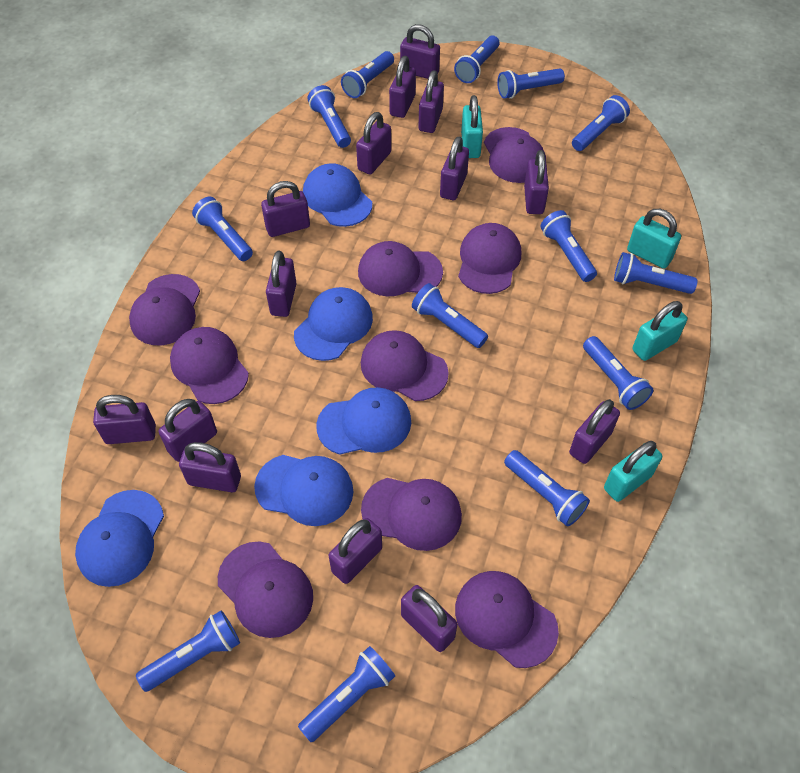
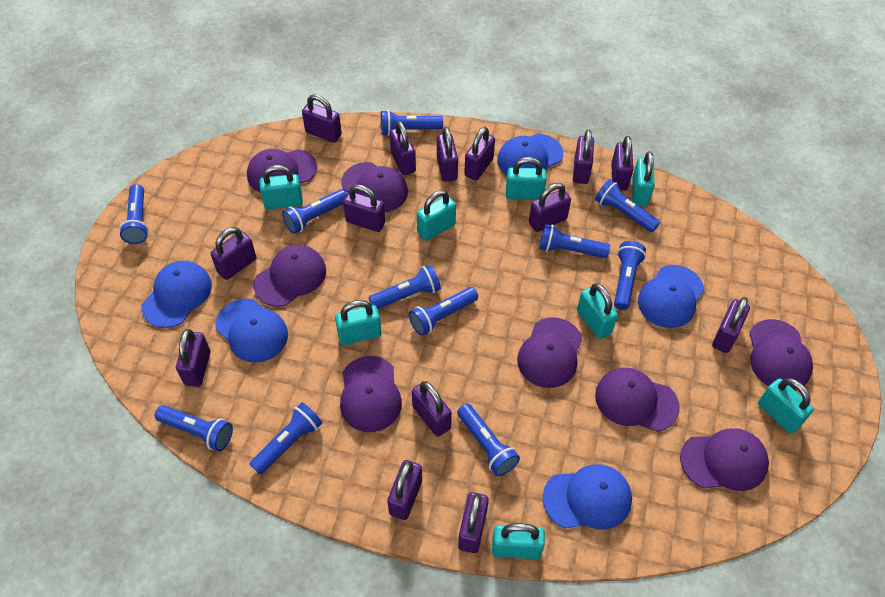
blue flashlight: 13 -> 11
purple cap: 9 -> 8
turquoise padlock: 4 -> 8

